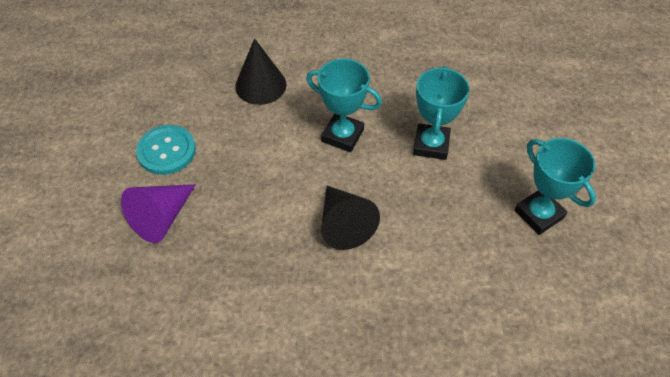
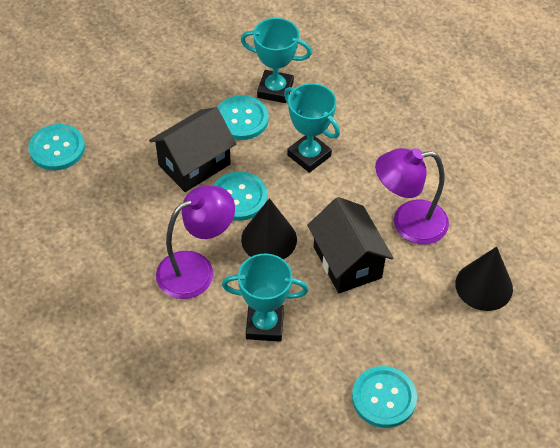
black house: 0 -> 2
purple cone: 1 -> 0
purple lamp: 0 -> 2
turquoise button: 1 -> 4

